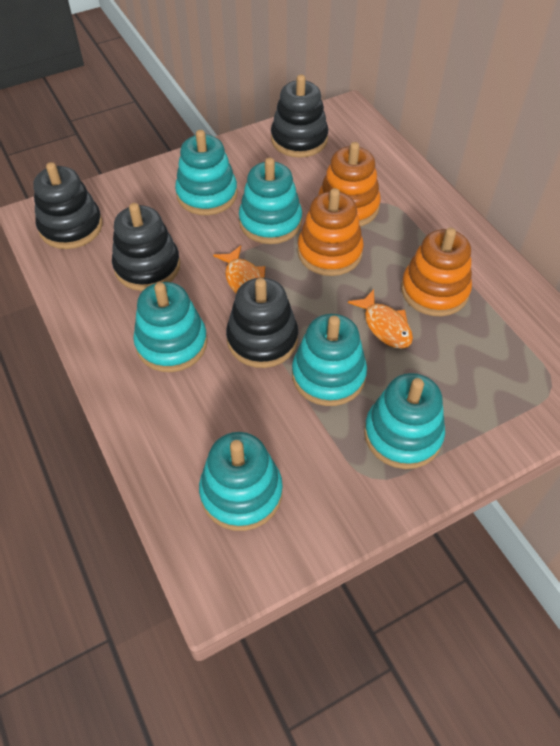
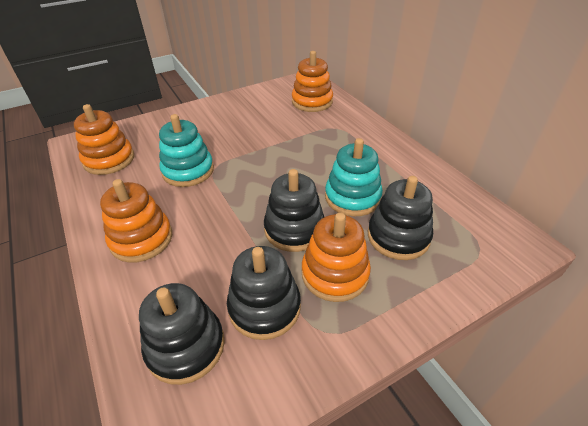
orange fish: 2 -> 0
orange stacking toy: 3 -> 4
turquoise stacking toy: 6 -> 2

